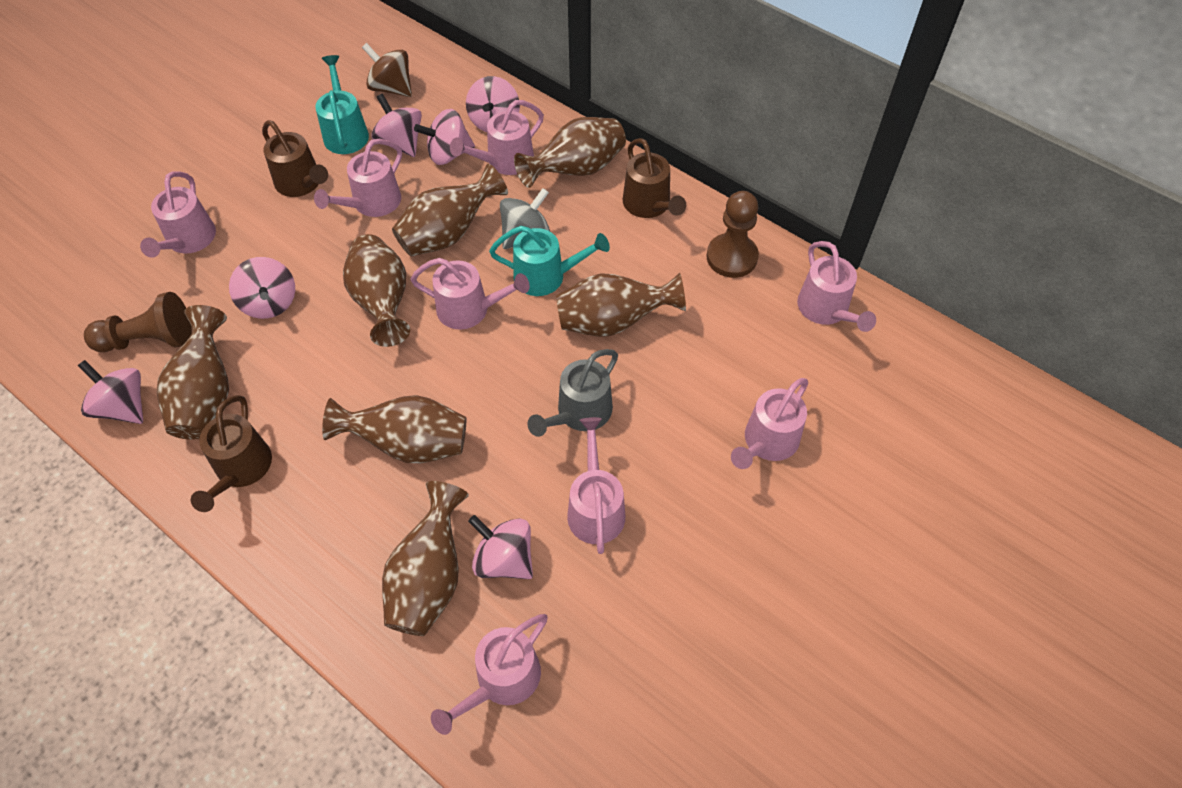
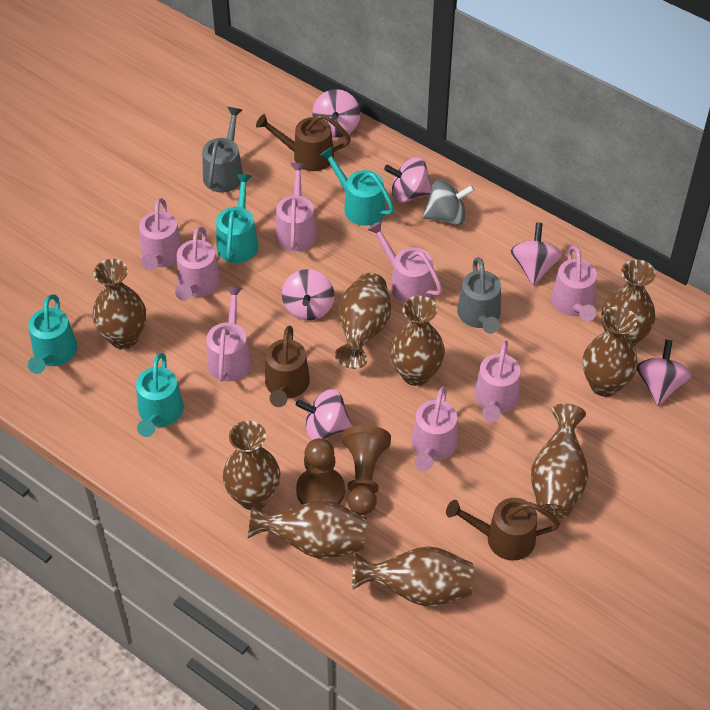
brown spinning top: 1 -> 0
brown vase: 7 -> 9
grey watering can: 1 -> 2
turquoise watering can: 2 -> 4

